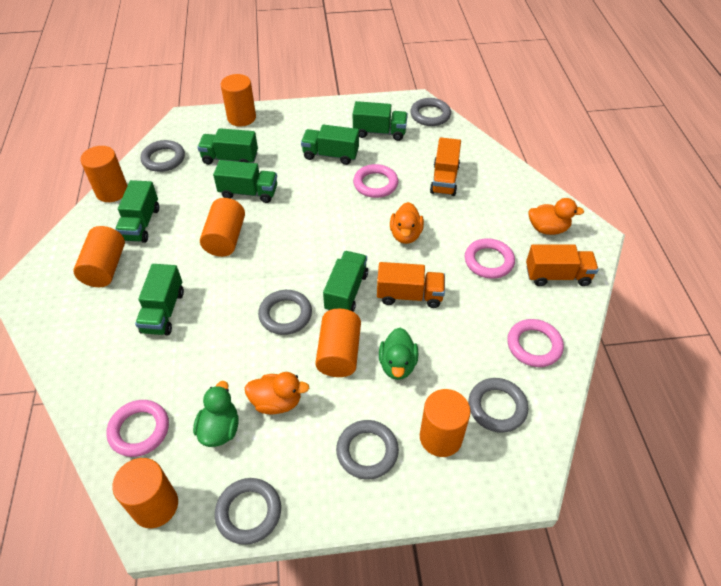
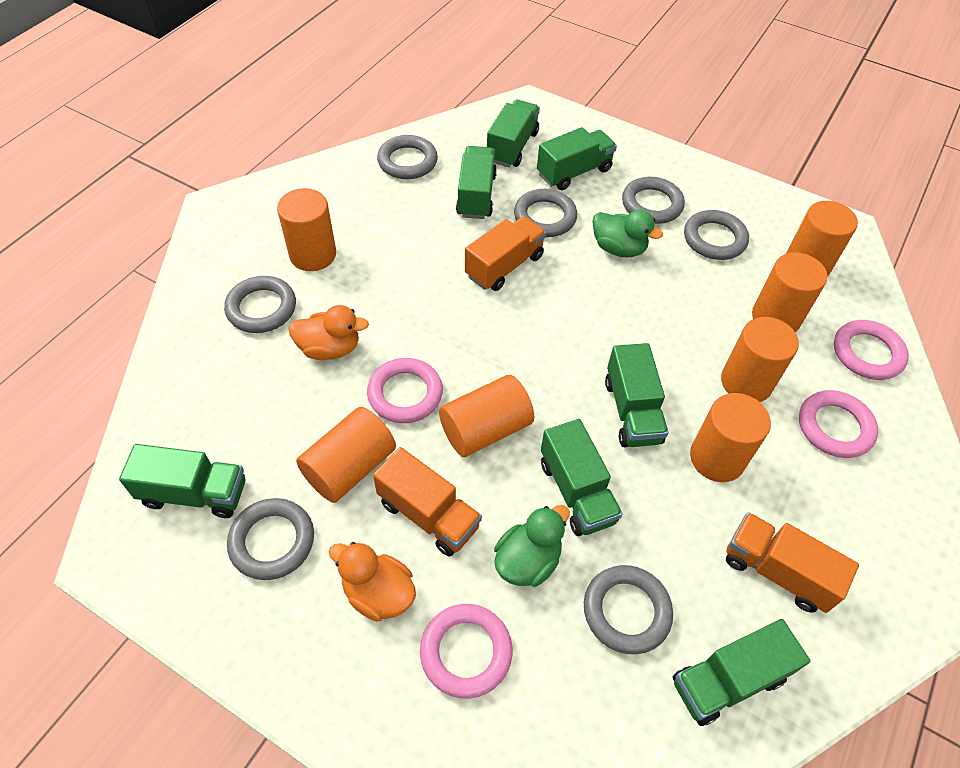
grey ring: 6 -> 7
orange duck: 3 -> 2

